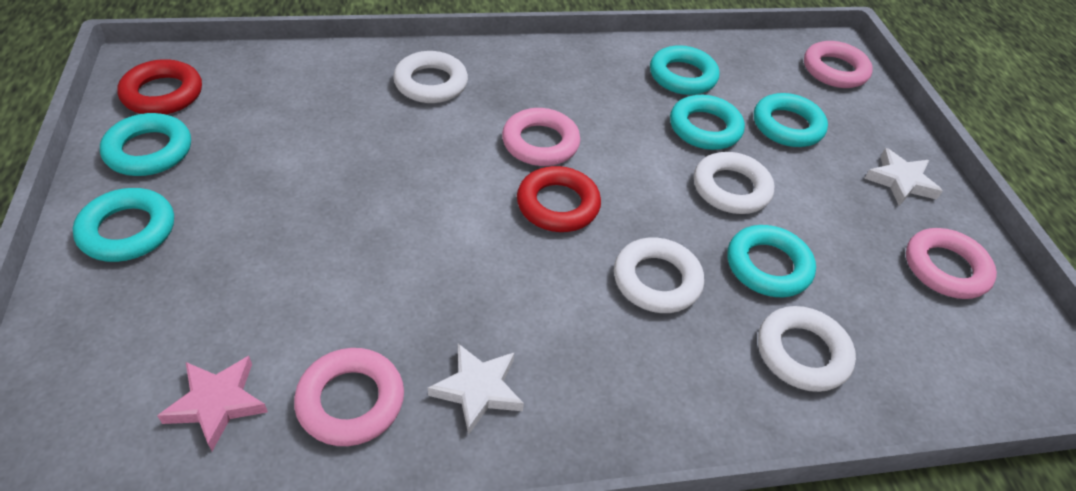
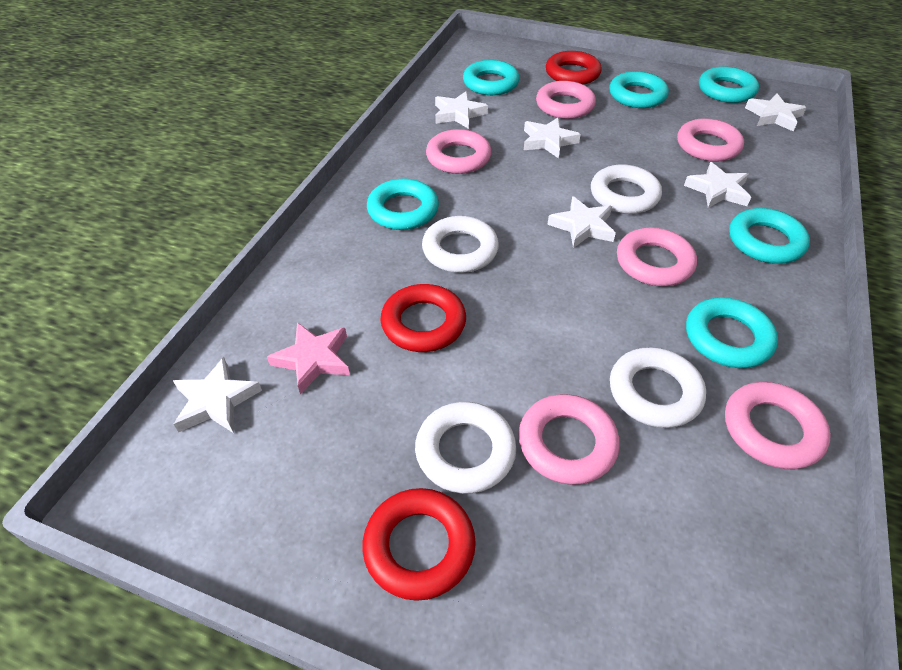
pink ring: 4 -> 6
red ring: 2 -> 3
white star: 2 -> 6

